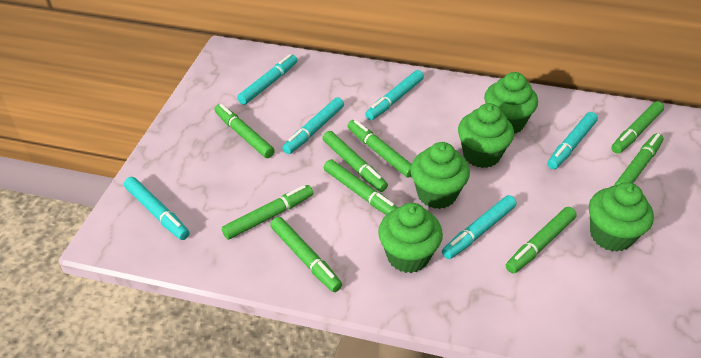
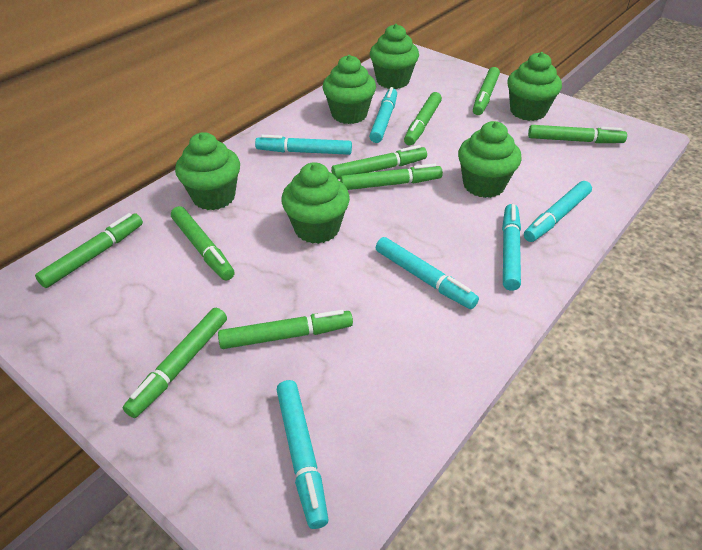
green cupcake: 5 -> 6

